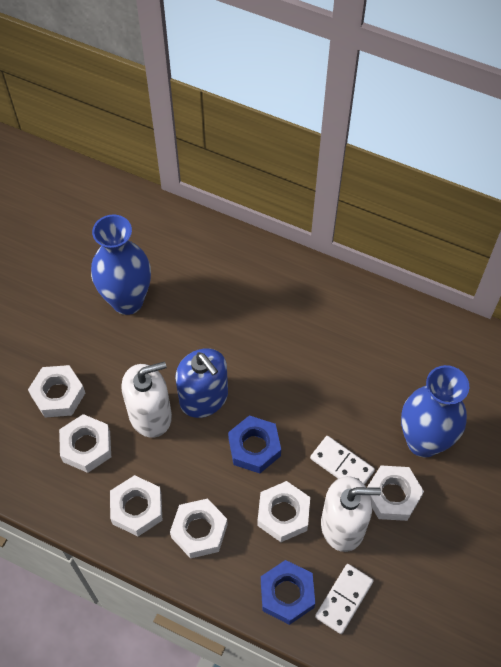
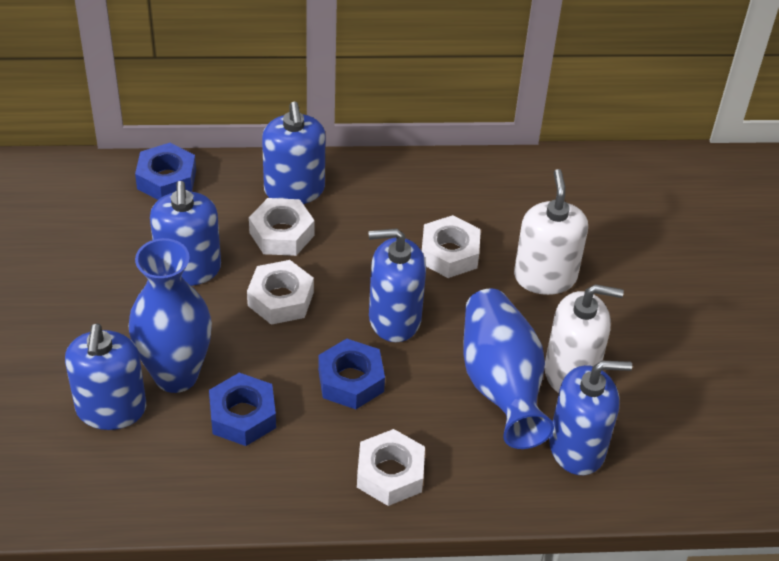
blue nut: 2 -> 3
blue soap dispenser: 1 -> 5
white domino: 2 -> 0
white nut: 6 -> 4

